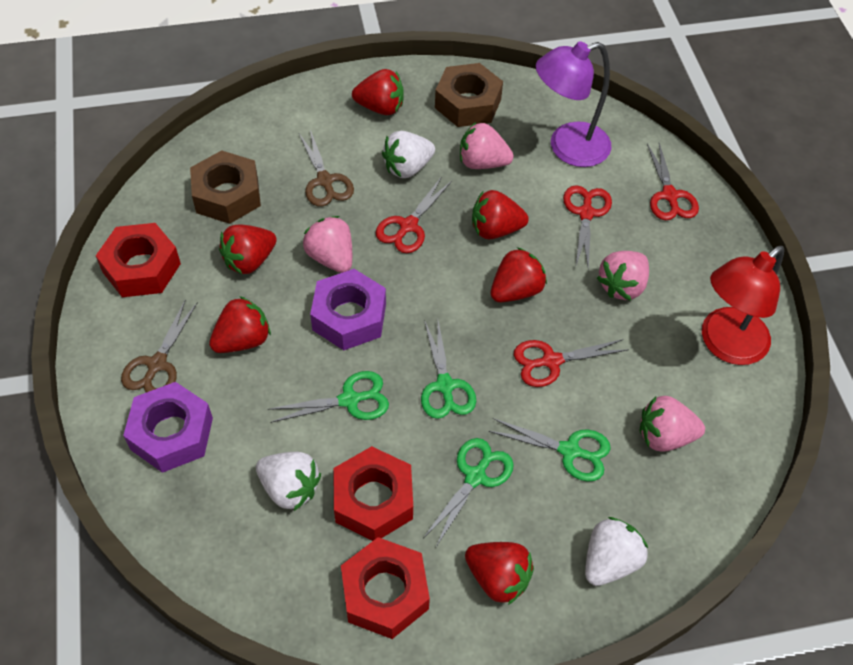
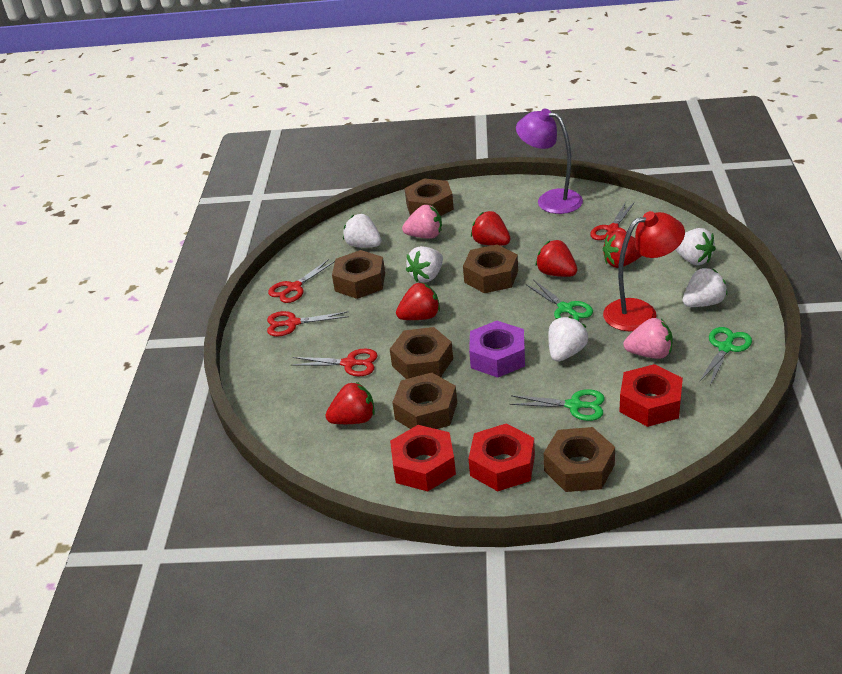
brown nut: 2 -> 6
brown scissors: 2 -> 0
green scissors: 4 -> 3
pink strawberry: 4 -> 2
purple nut: 2 -> 1
red strawberry: 6 -> 5
white strawberry: 3 -> 5

